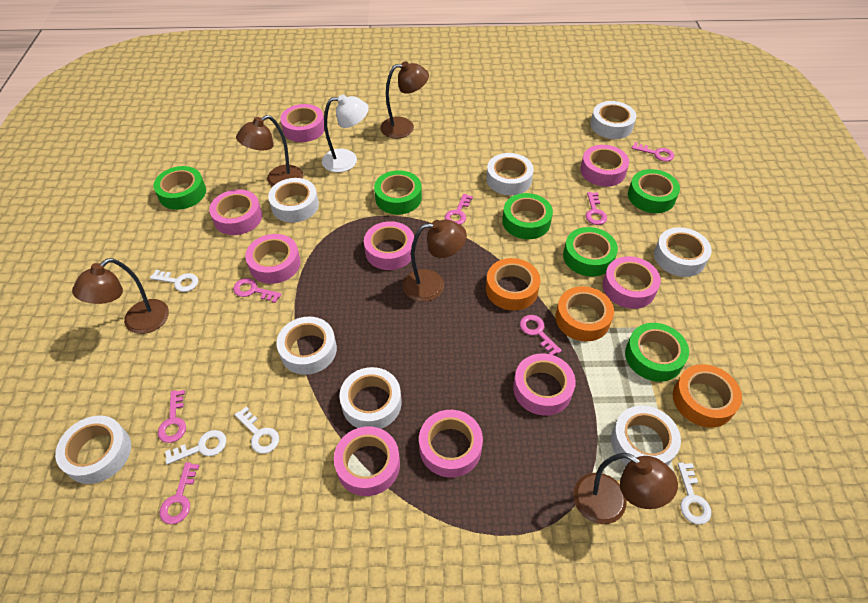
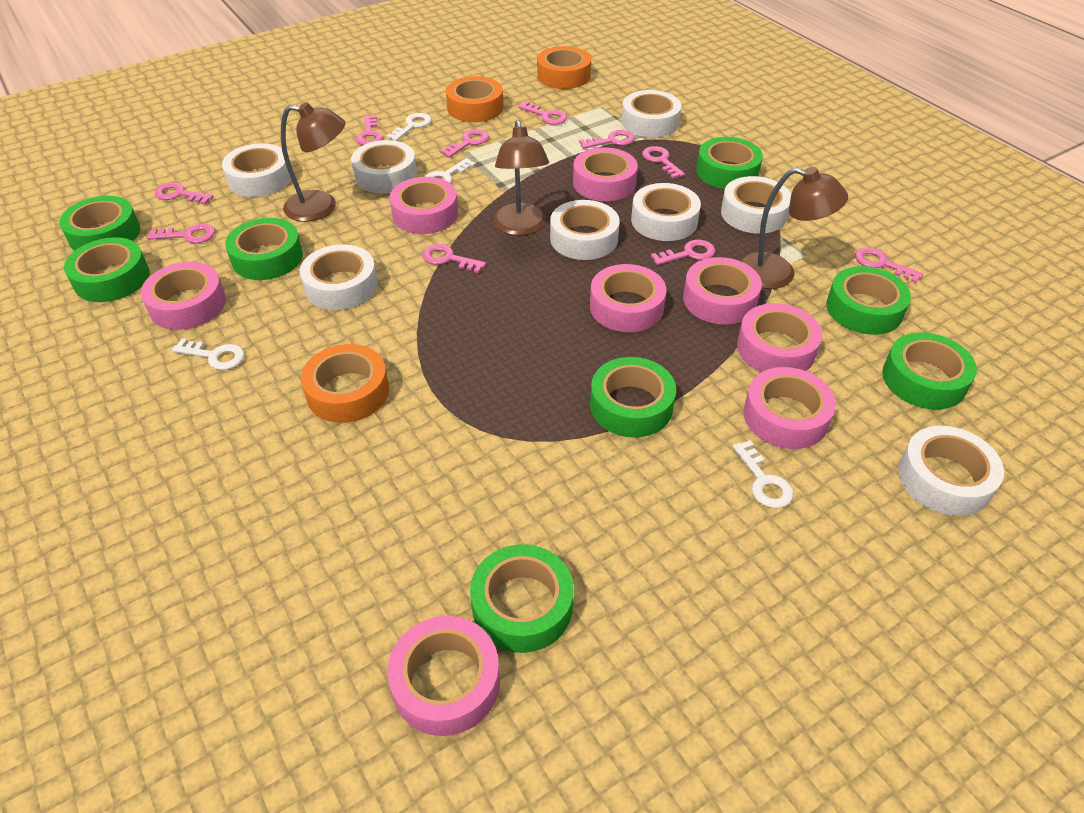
brown lamp: 5 -> 3
green tape: 6 -> 8
pink key: 7 -> 10
pink tape: 9 -> 8
white lamp: 1 -> 0

